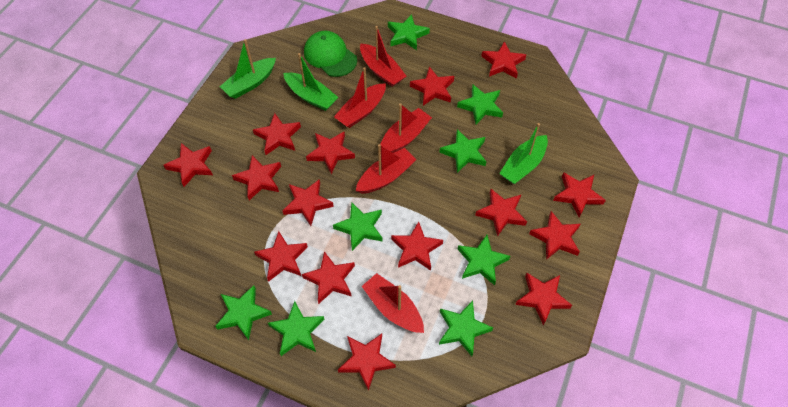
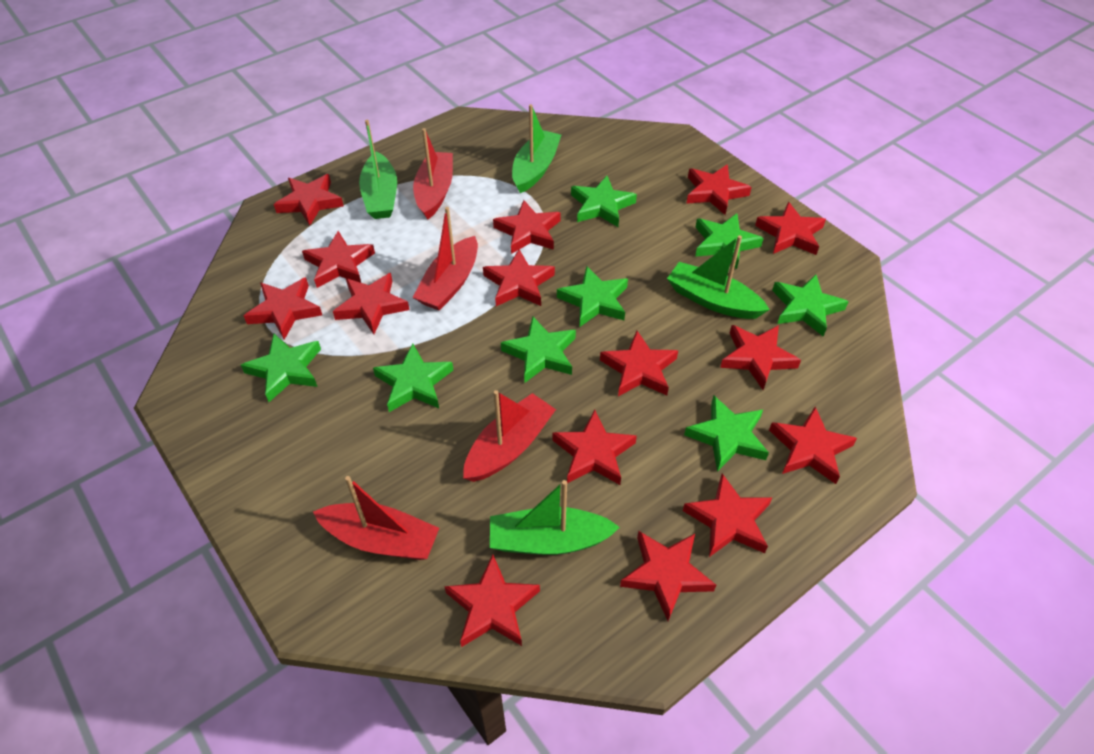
green boat: 3 -> 4
green cap: 1 -> 0
red boat: 5 -> 4

